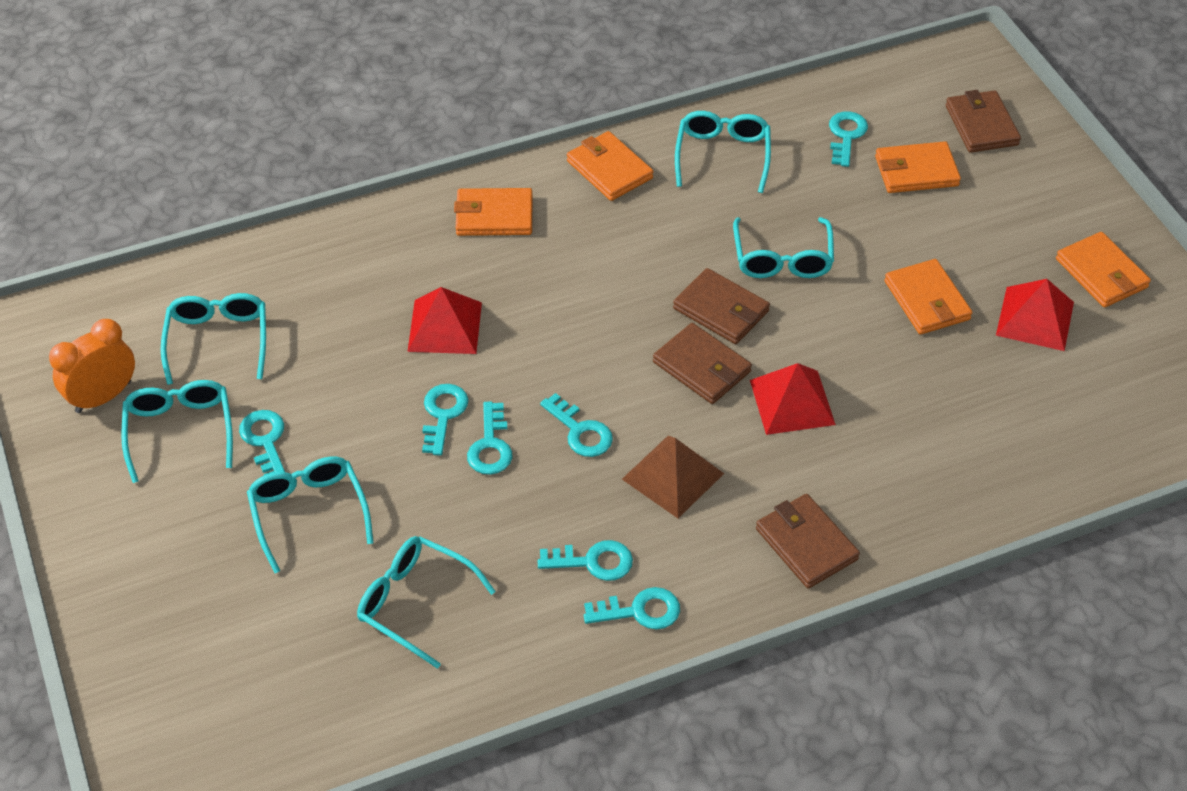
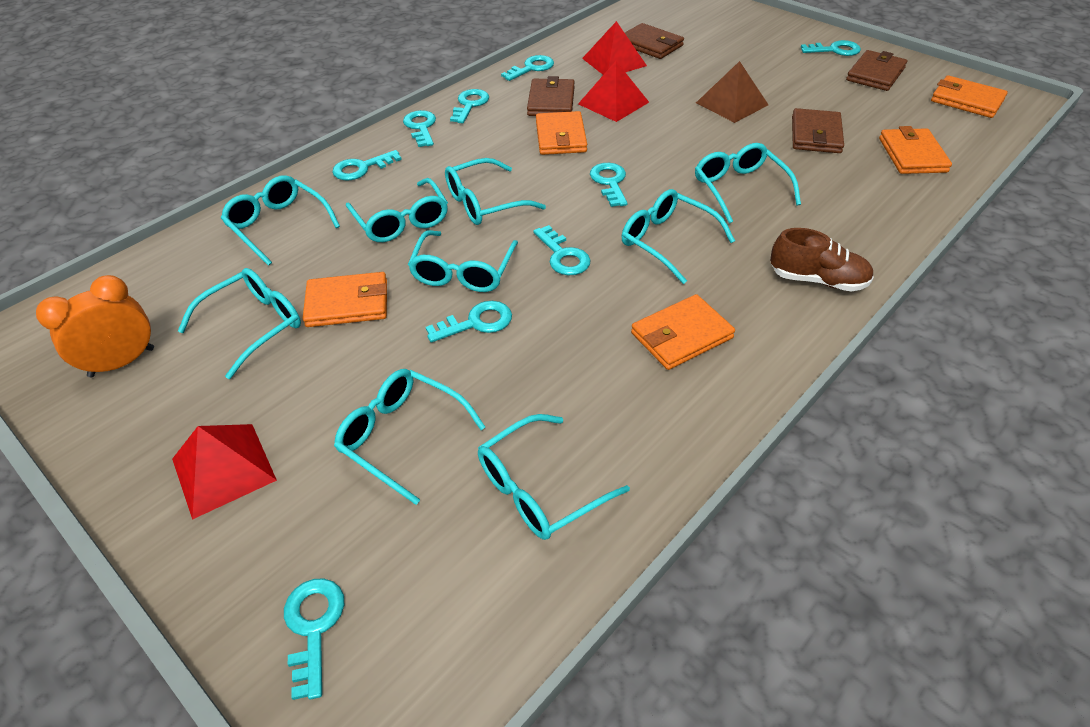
brown shoe: 0 -> 1
turquoise glasses: 6 -> 9
turquoise key: 7 -> 9

